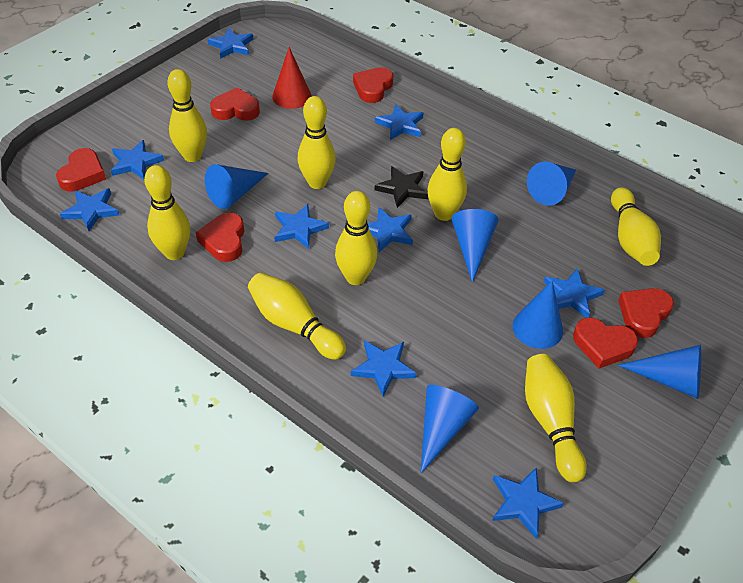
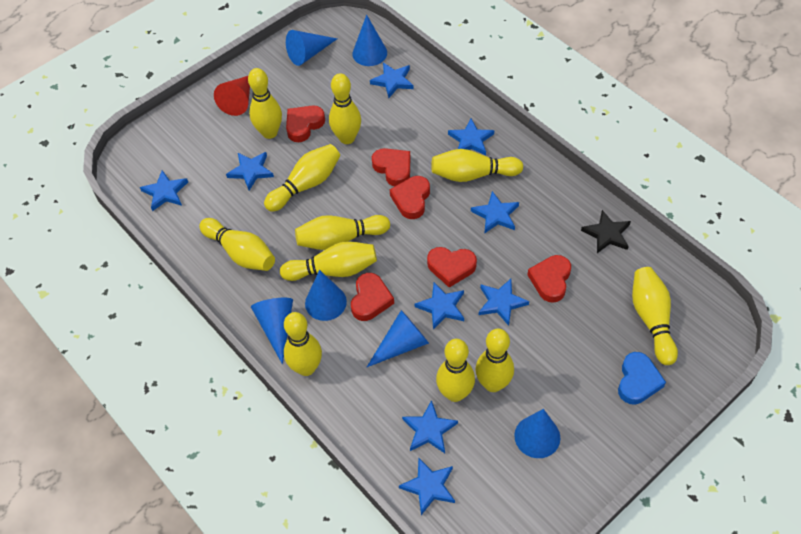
blue heart: 0 -> 1
yellow bowling pin: 8 -> 11

